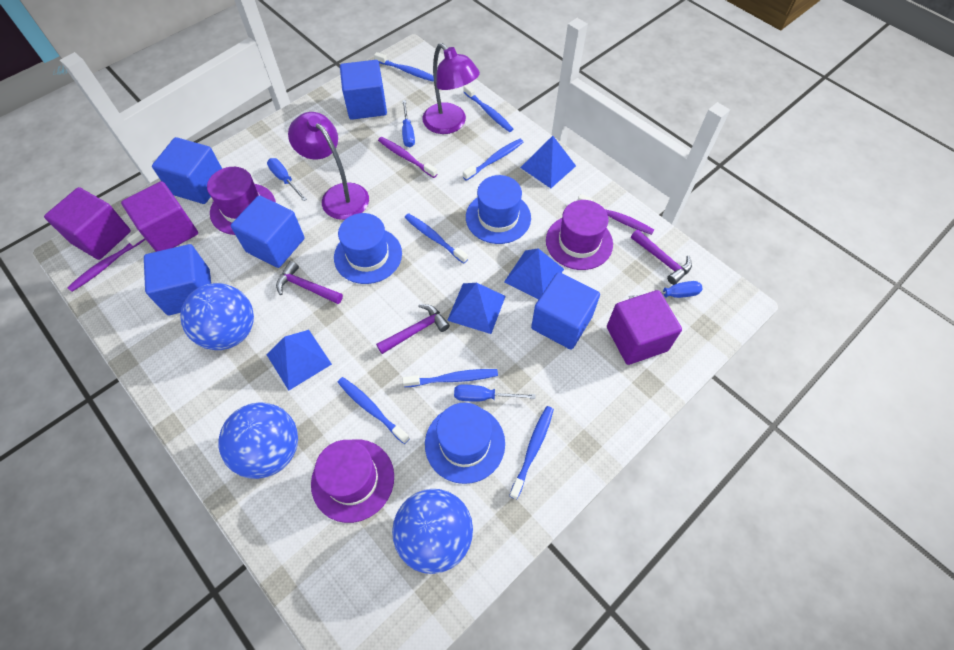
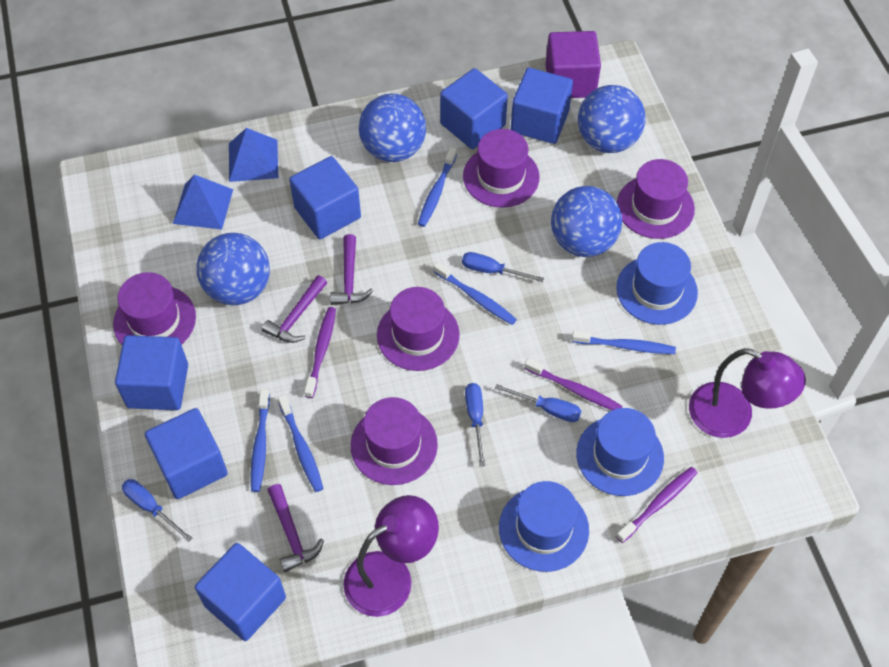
blue ball: 3 -> 4
blue cube: 5 -> 6
blue pyramid: 4 -> 2
blue toothbrush: 7 -> 5
purple cube: 3 -> 1
purple hat: 3 -> 5

